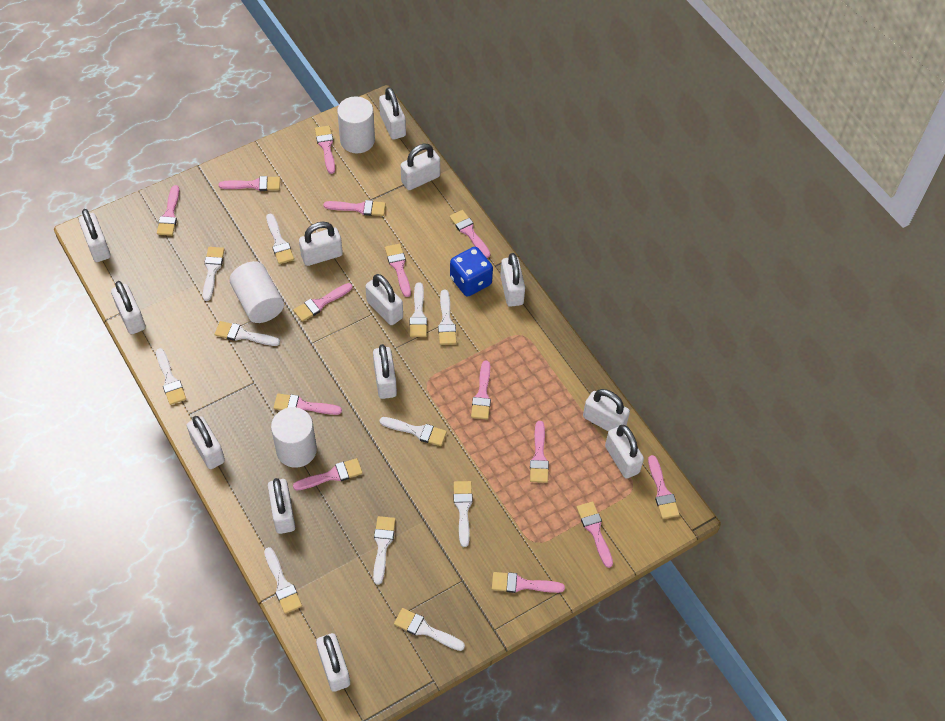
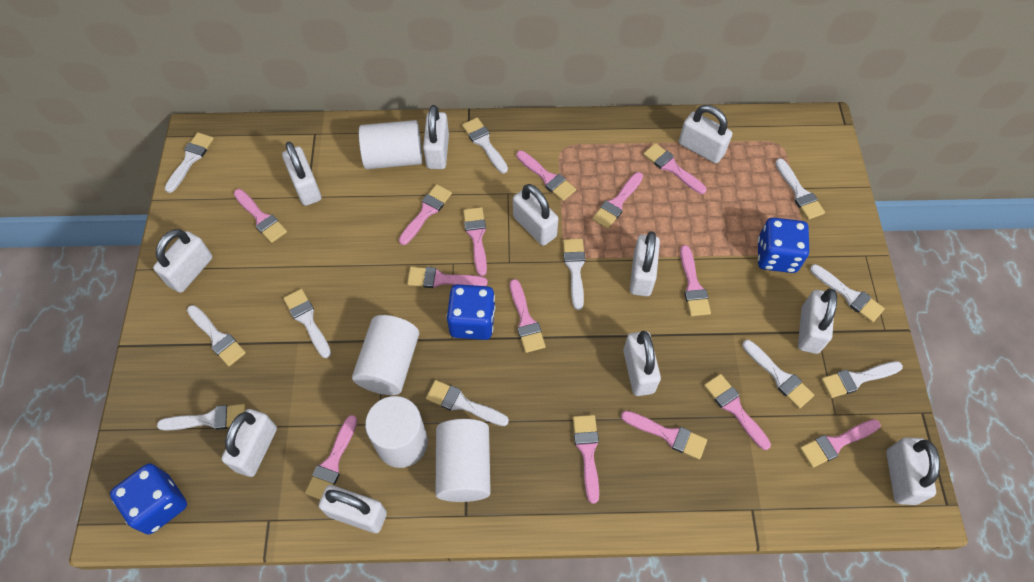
blue dice: 1 -> 3
white cylinder: 3 -> 4
white padlock: 13 -> 11

